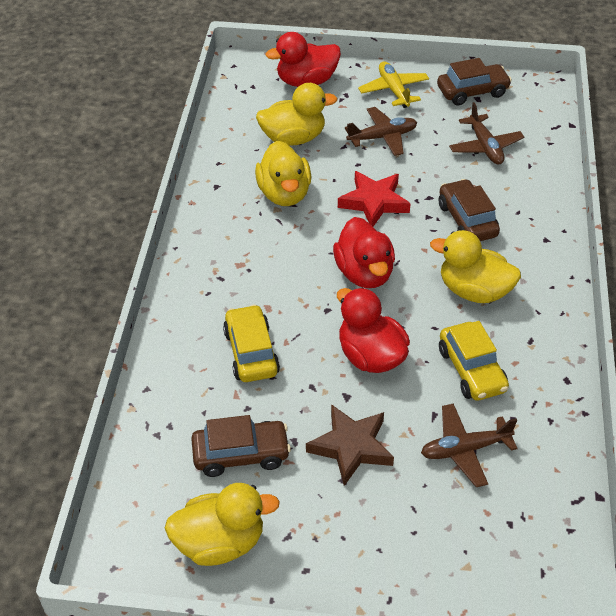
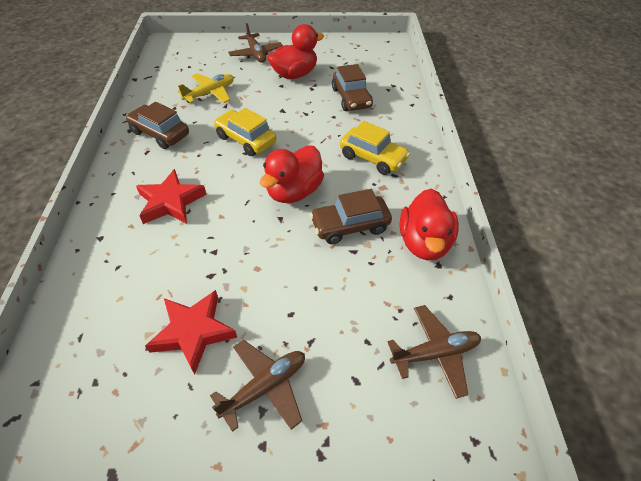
brown star: 1 -> 0
red star: 1 -> 2
yellow duck: 4 -> 0

